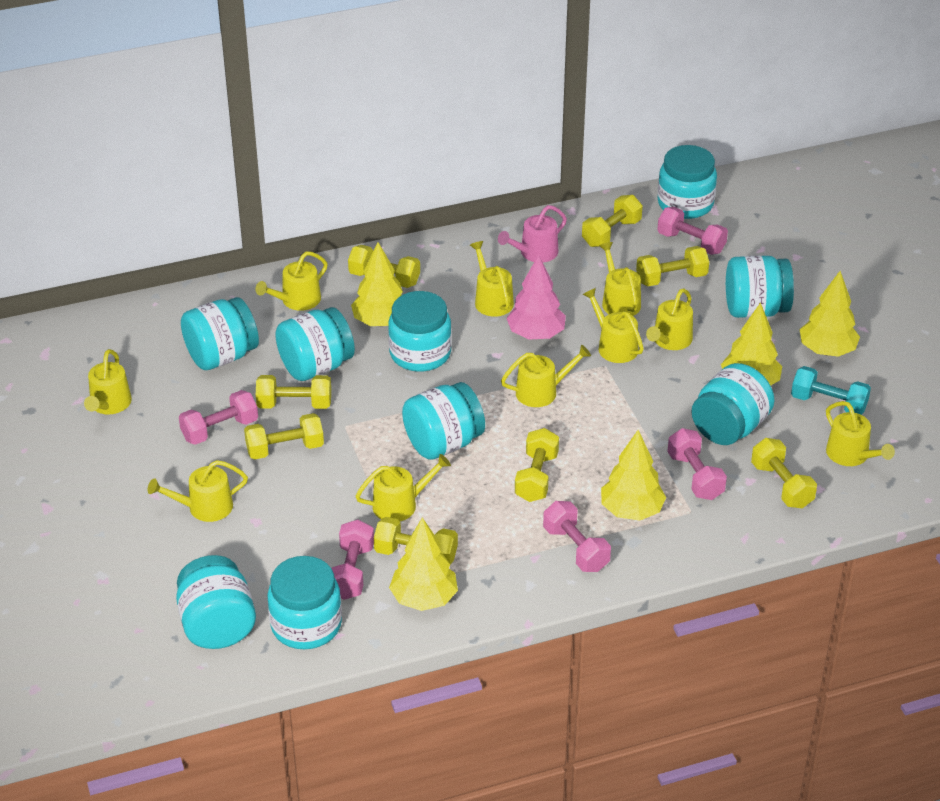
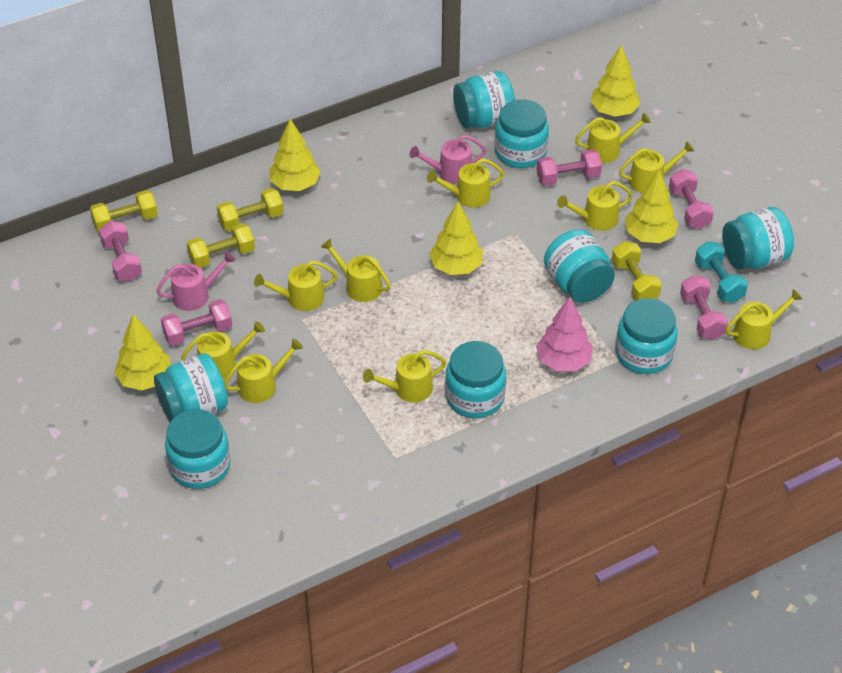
pink watering can: 1 -> 2
turquoise jar: 9 -> 8
yellow dumbbell: 8 -> 4

